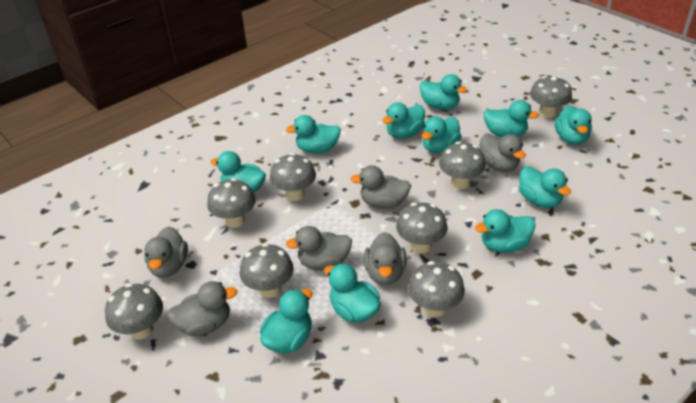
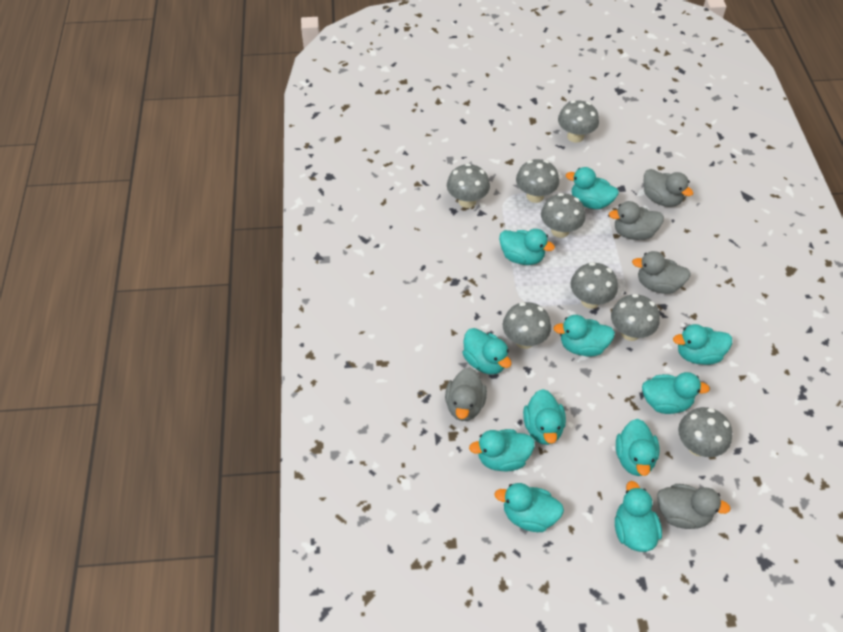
grey duck: 6 -> 5

